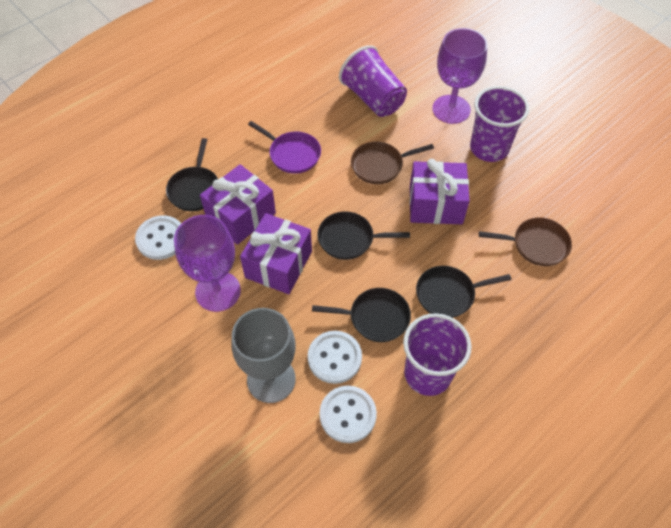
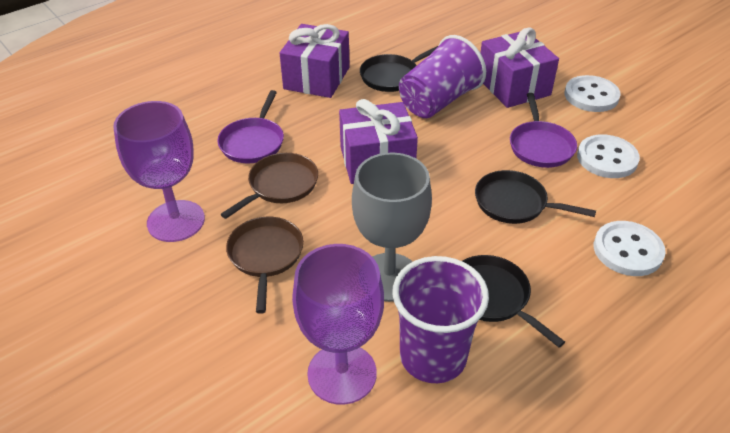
black pan: 4 -> 3
purple cup: 3 -> 2
purple pan: 1 -> 2

